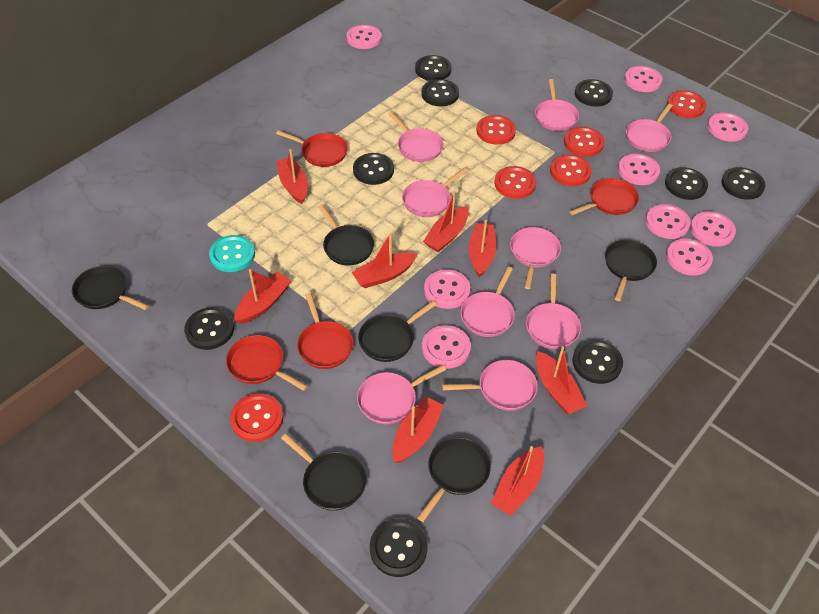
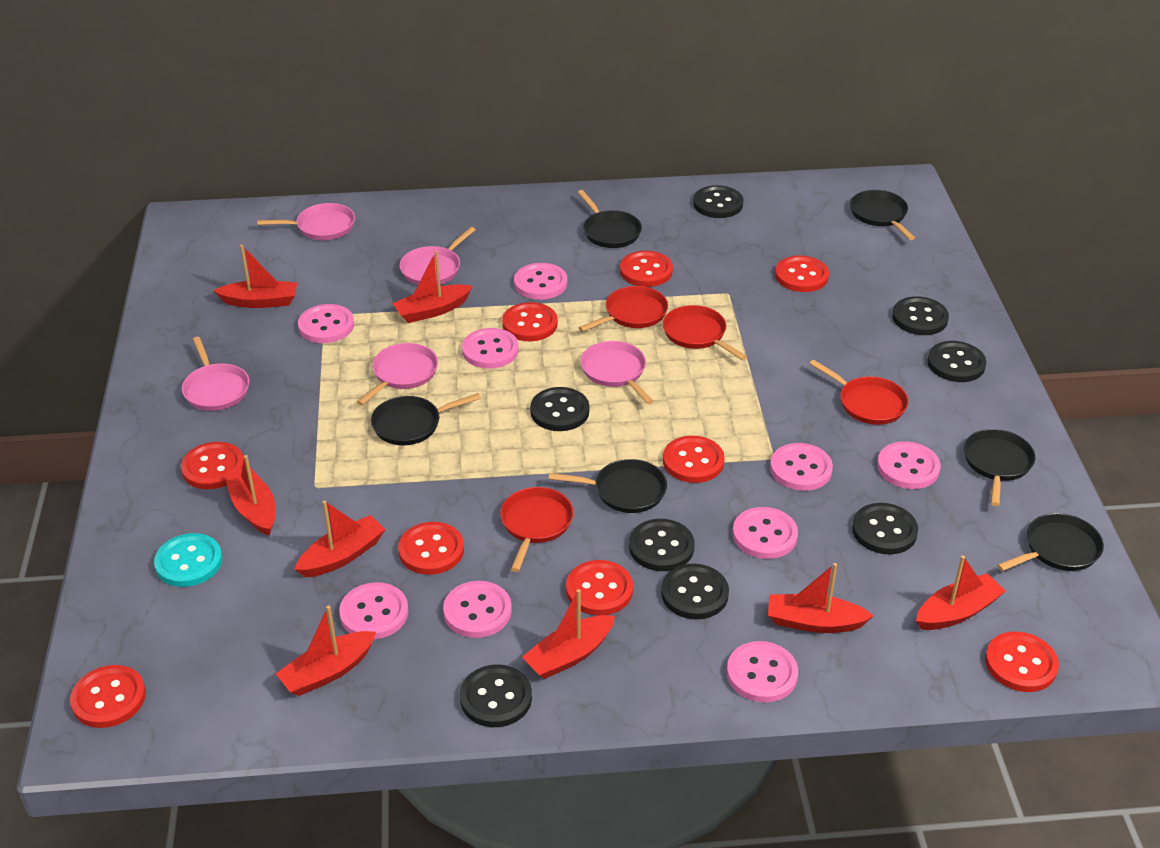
black button: 9 -> 8
pink pan: 9 -> 5
red button: 6 -> 9

